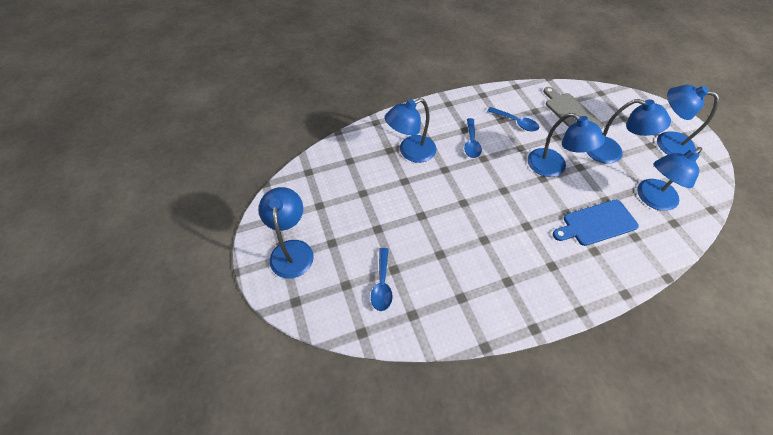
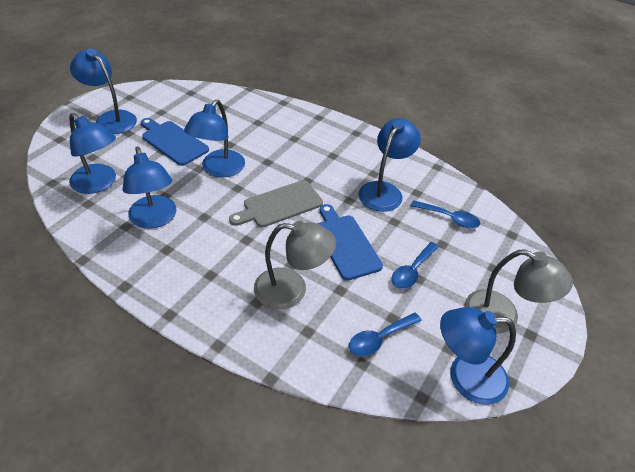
blue cutting board: 1 -> 2
grey lamp: 0 -> 2

